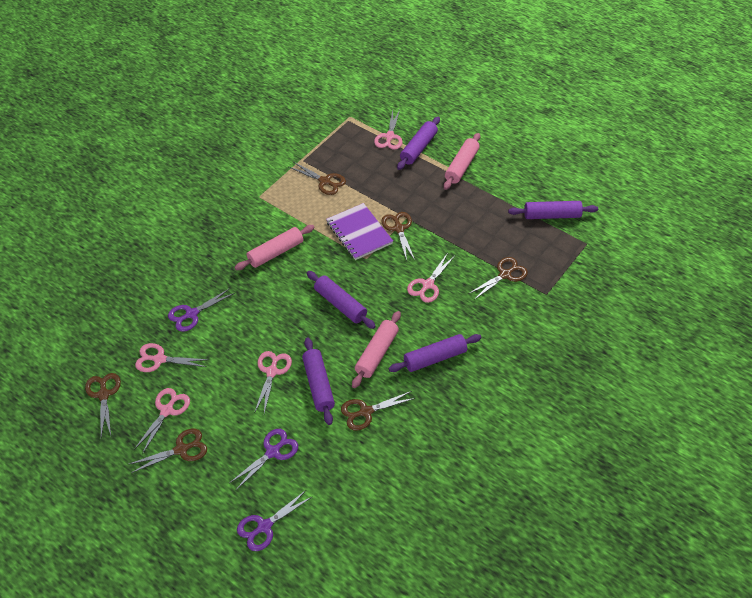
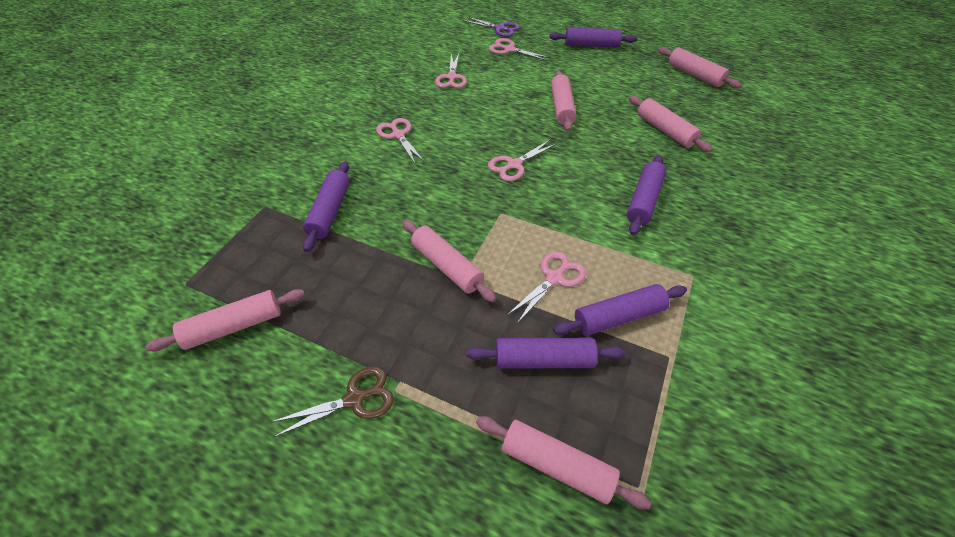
brown scissors: 6 -> 1
pink rolling pin: 3 -> 6
purple notebook: 1 -> 0
purple scissors: 3 -> 1

